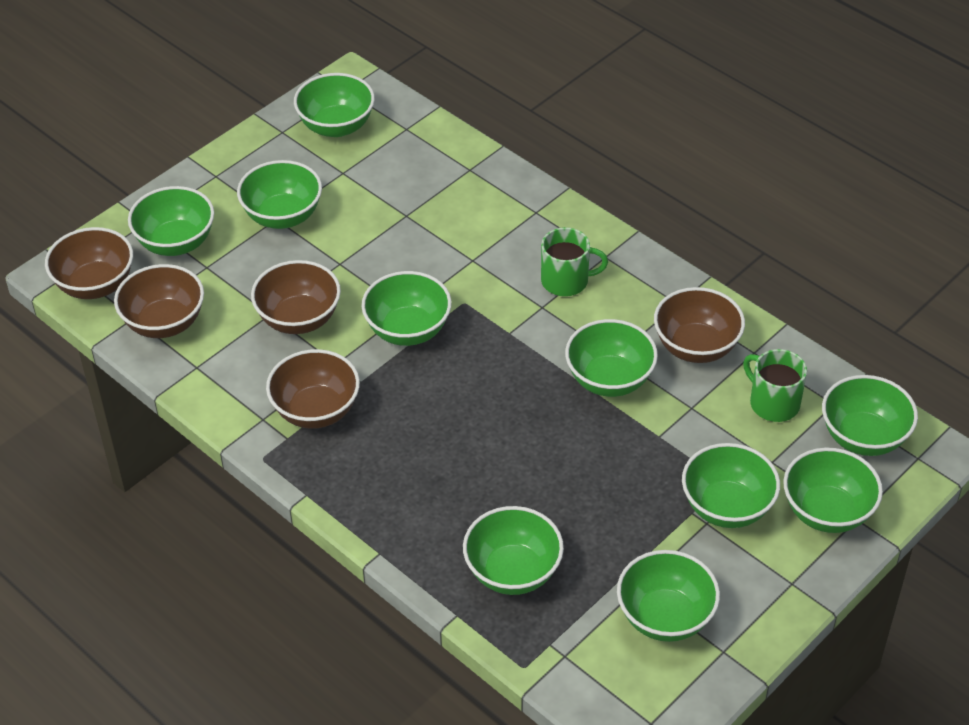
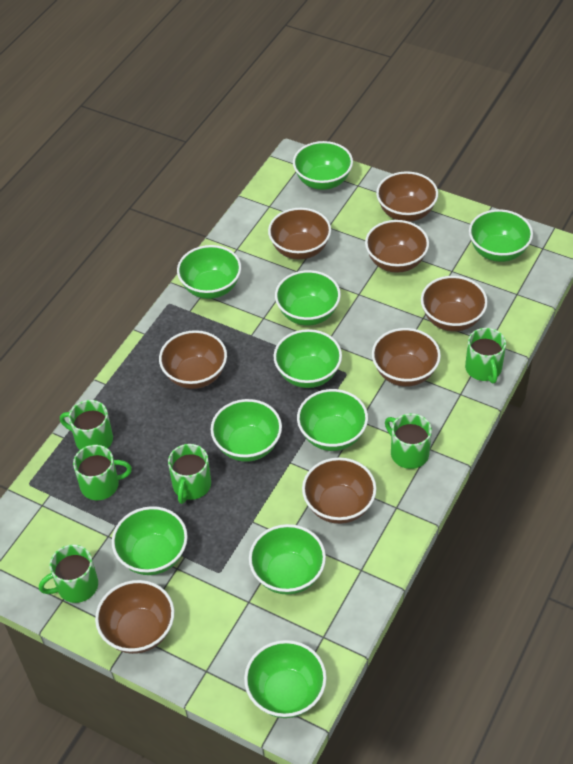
brown bowl: 5 -> 8
green mug: 2 -> 6

